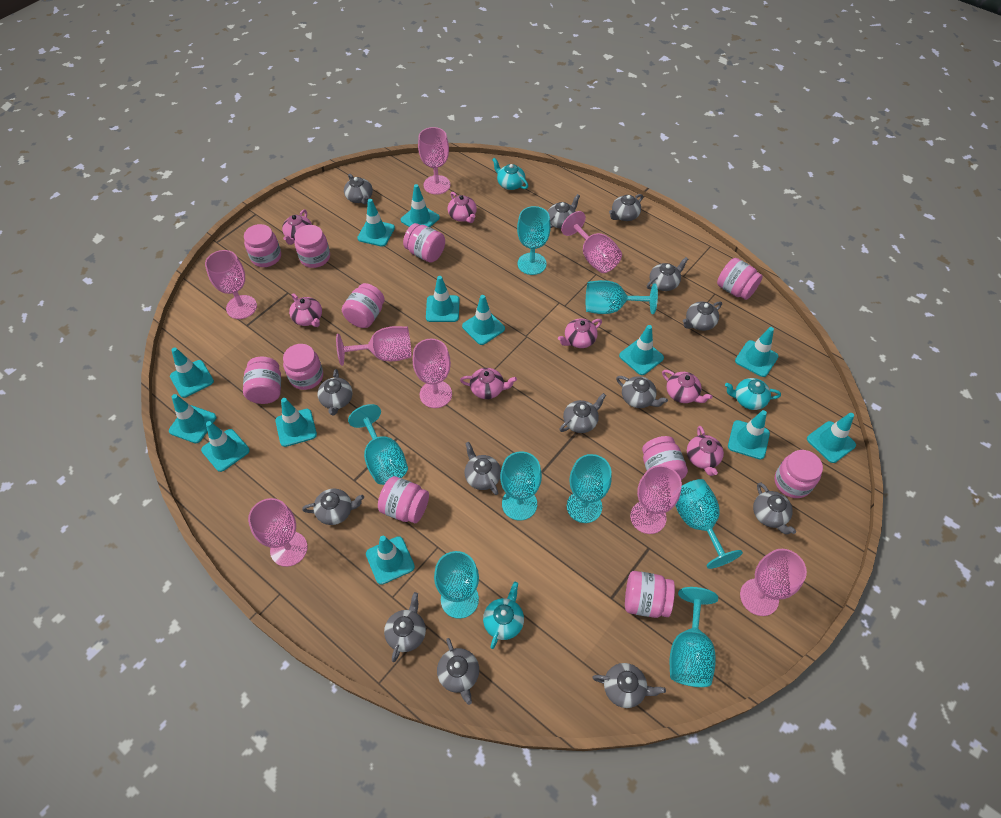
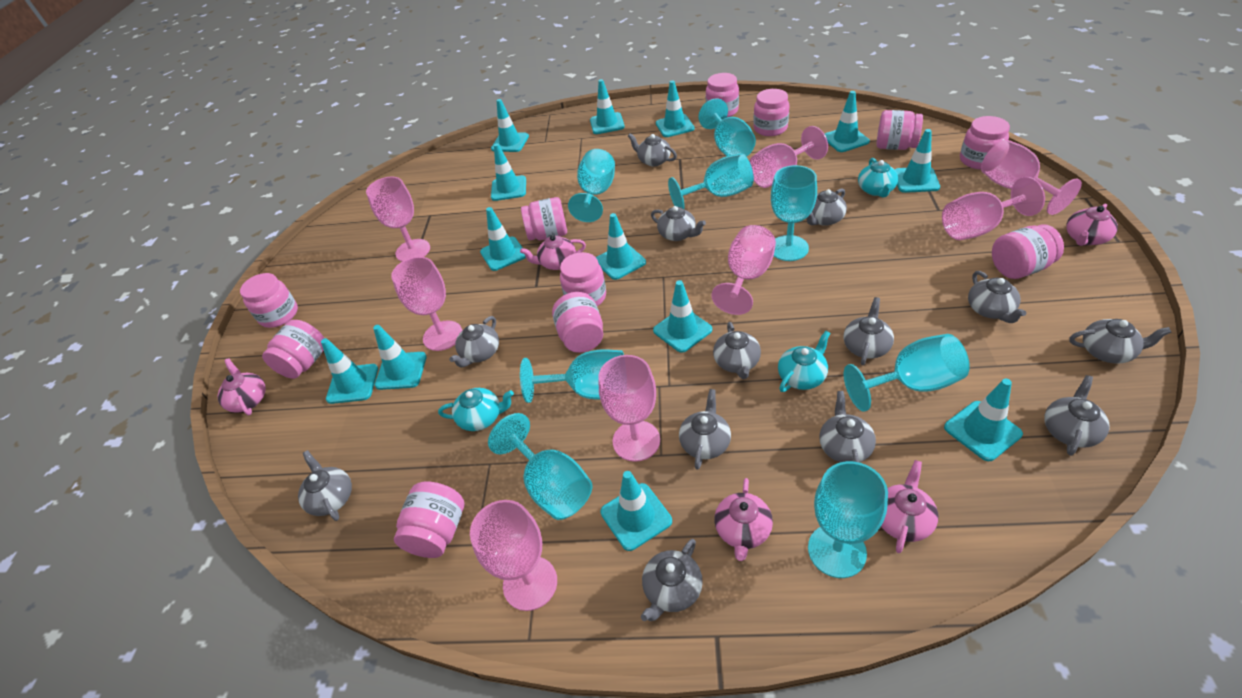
grey teapot: 14 -> 13
pink teapot: 7 -> 5

